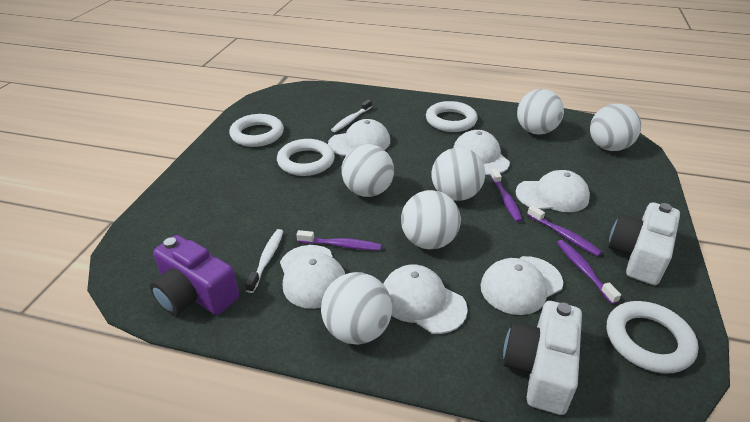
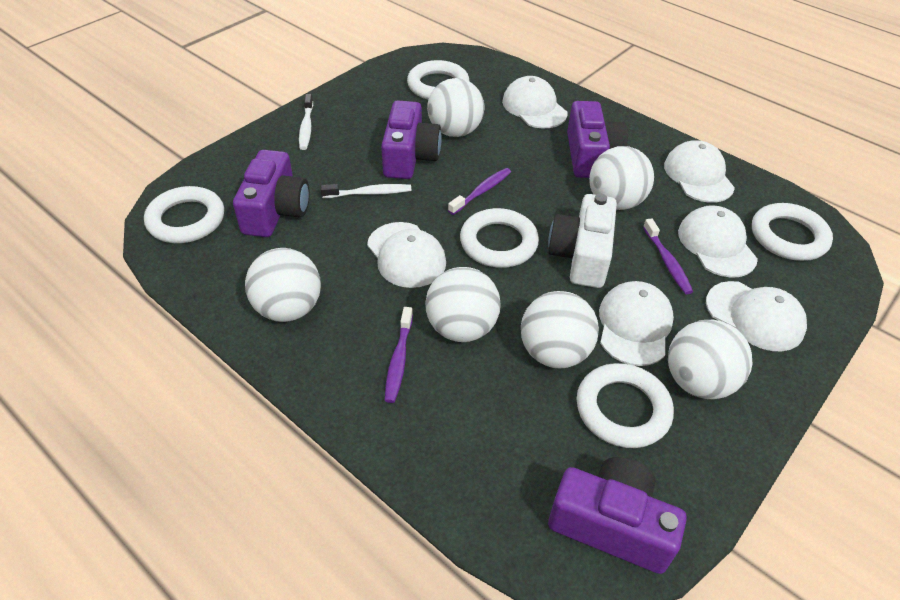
purple camera: 1 -> 4
purple toothbrush: 4 -> 3
white camera: 2 -> 1
white ring: 4 -> 5

